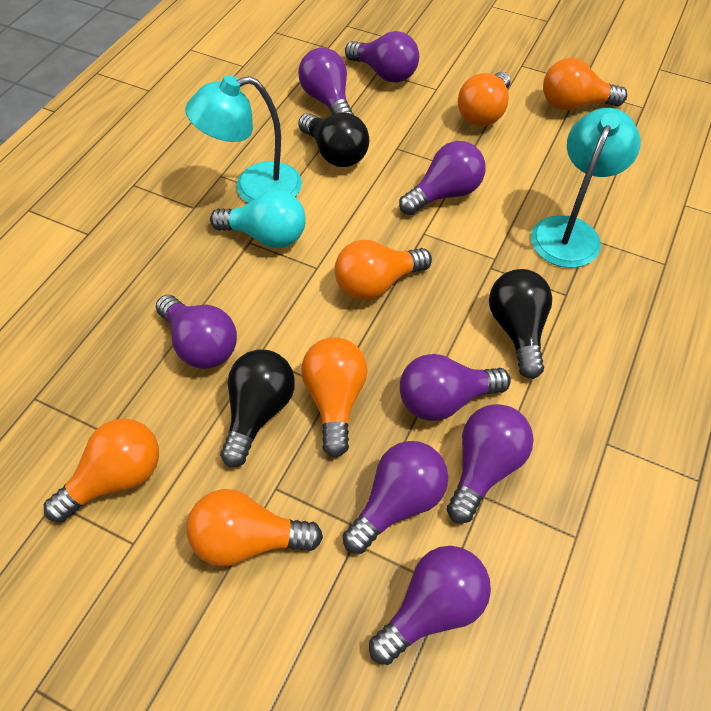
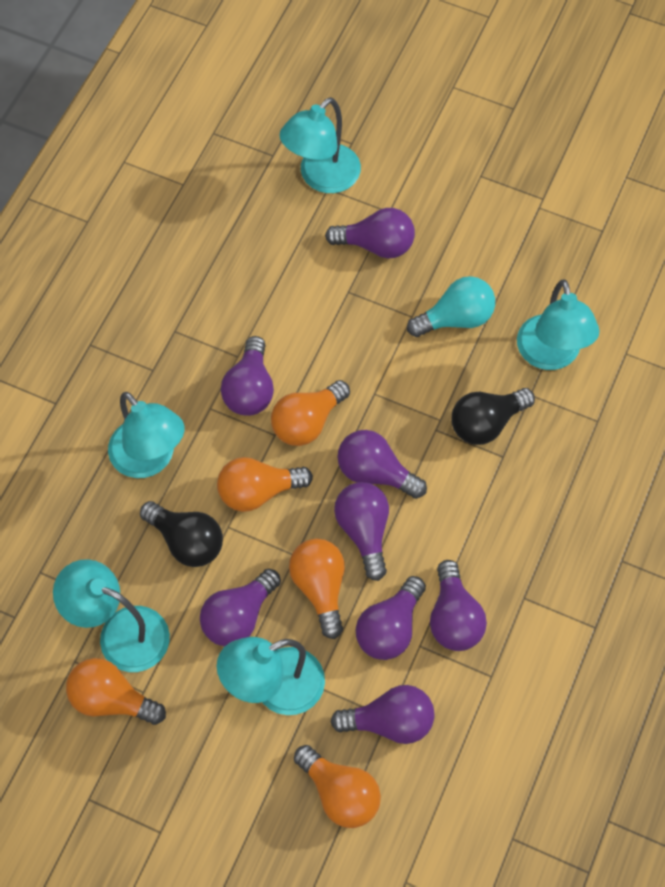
black light bulb: 3 -> 2
orange light bulb: 6 -> 5
turquoise lamp: 2 -> 5

